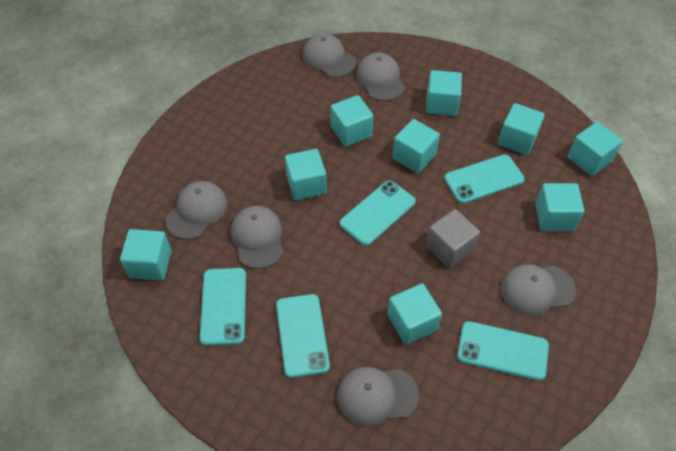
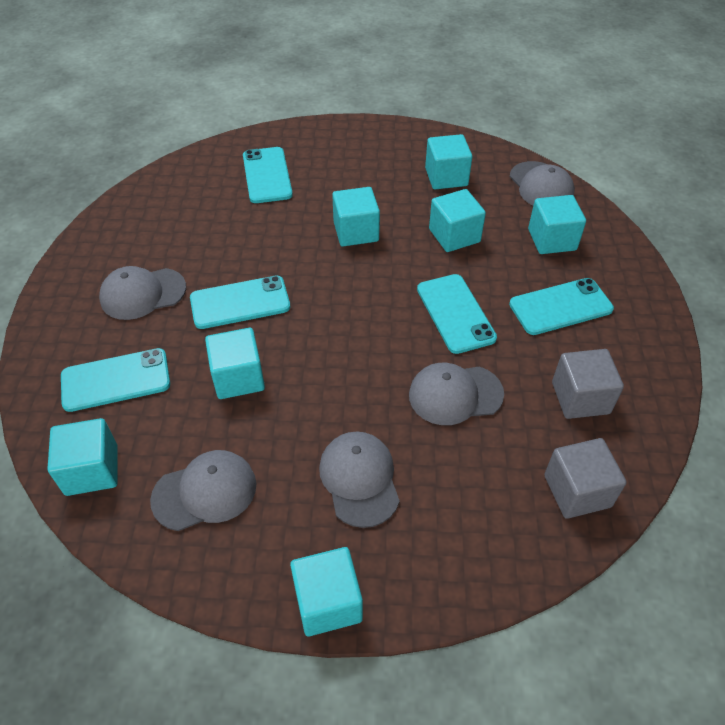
grey cap: 6 -> 5
grey cube: 1 -> 2
turquoise cube: 9 -> 7

